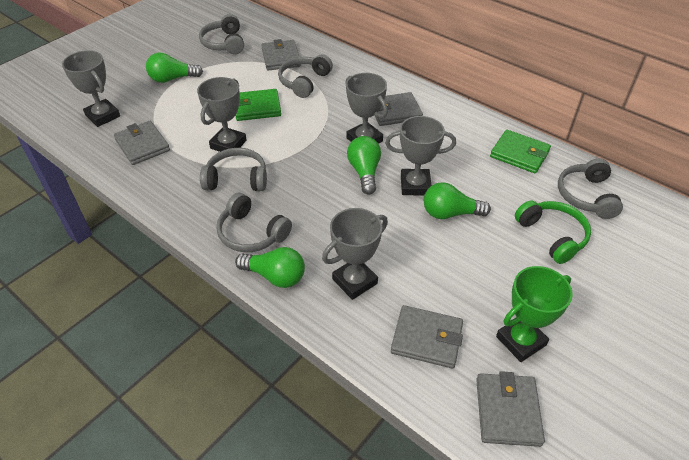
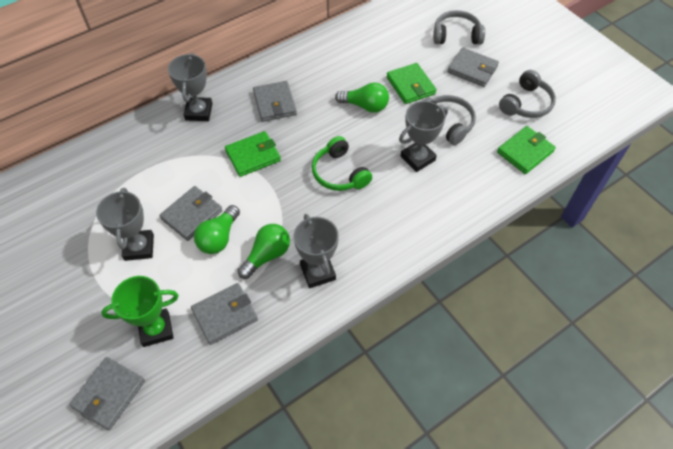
green light bulb: 4 -> 3
green wallet: 2 -> 3
grey headphones: 5 -> 3
grey trophy: 5 -> 4

